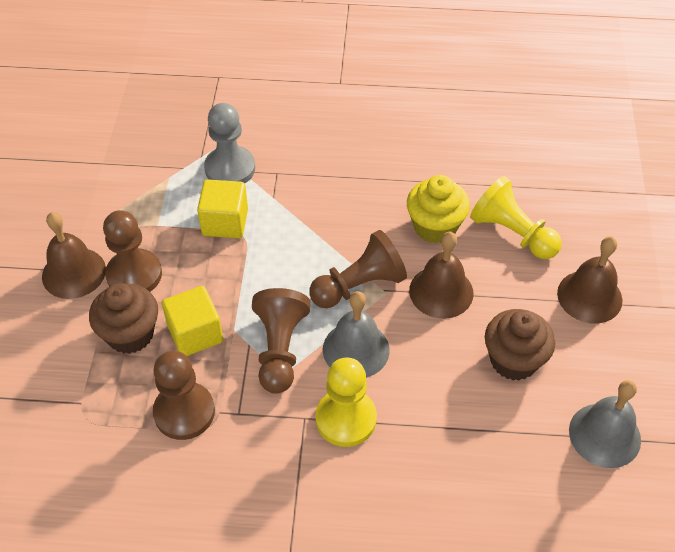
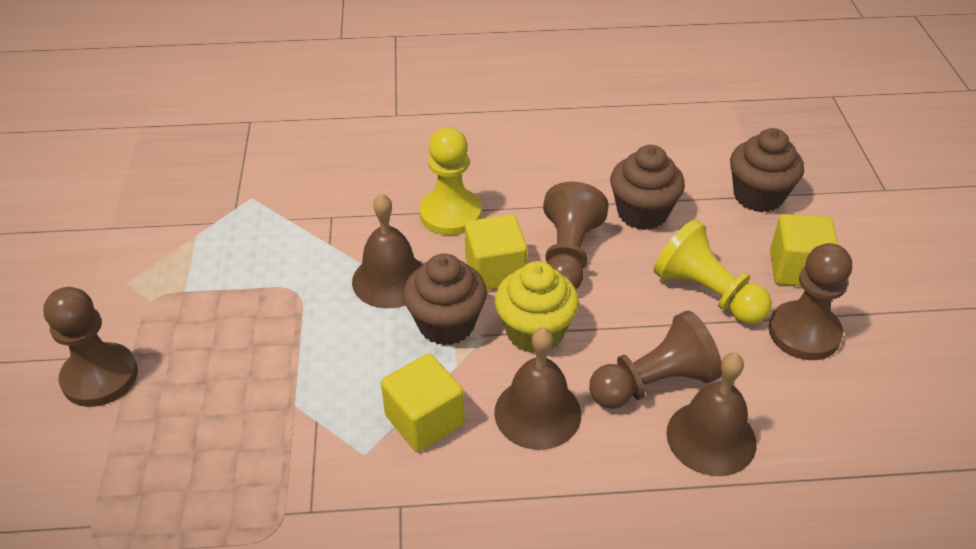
brown cupcake: 2 -> 3
grey bell: 2 -> 0
grey pawn: 1 -> 0
yellow cube: 2 -> 3

